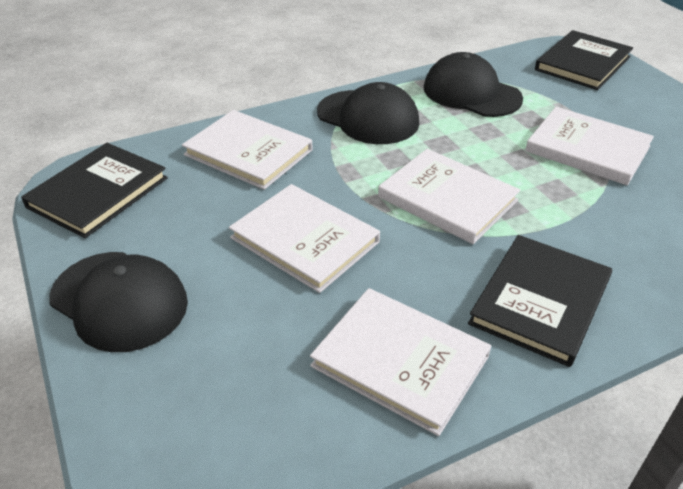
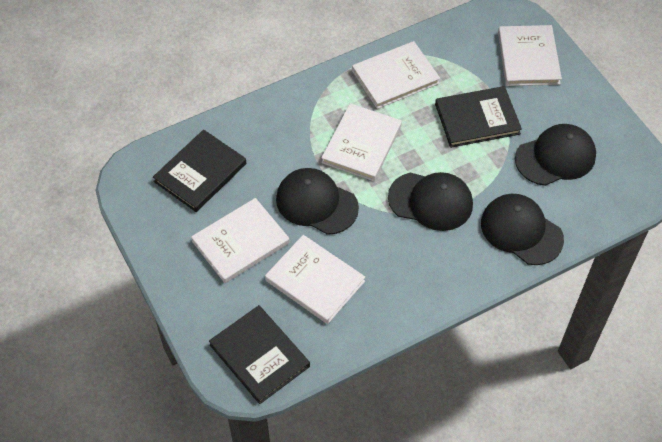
black cap: 3 -> 4

